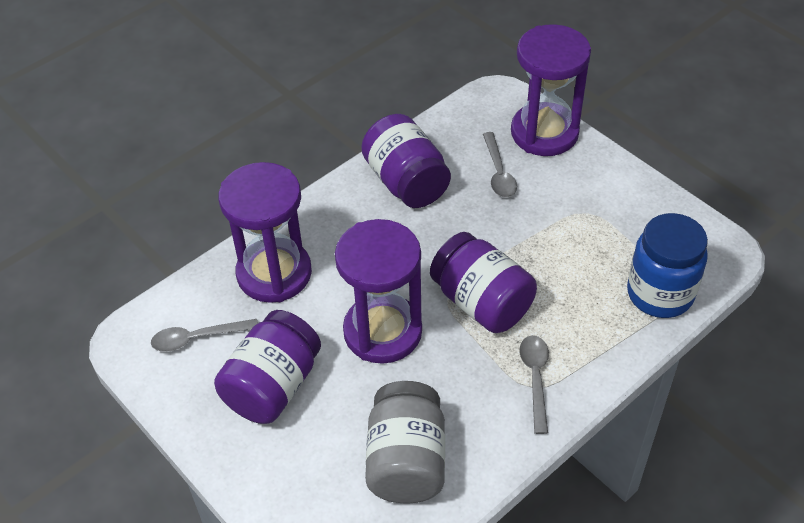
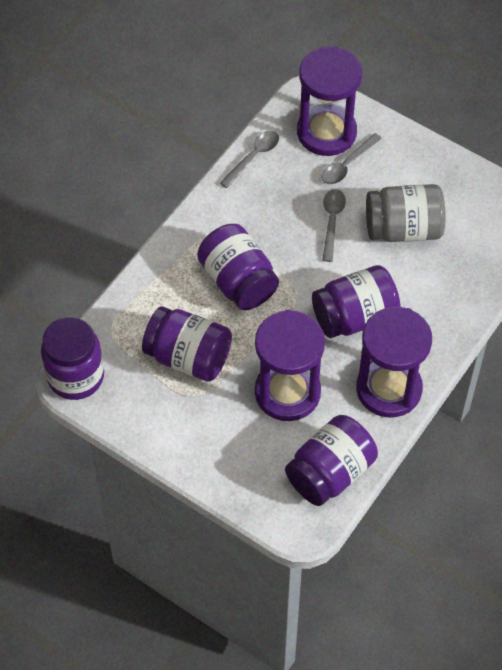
blue jar: 1 -> 0
purple jar: 3 -> 5

